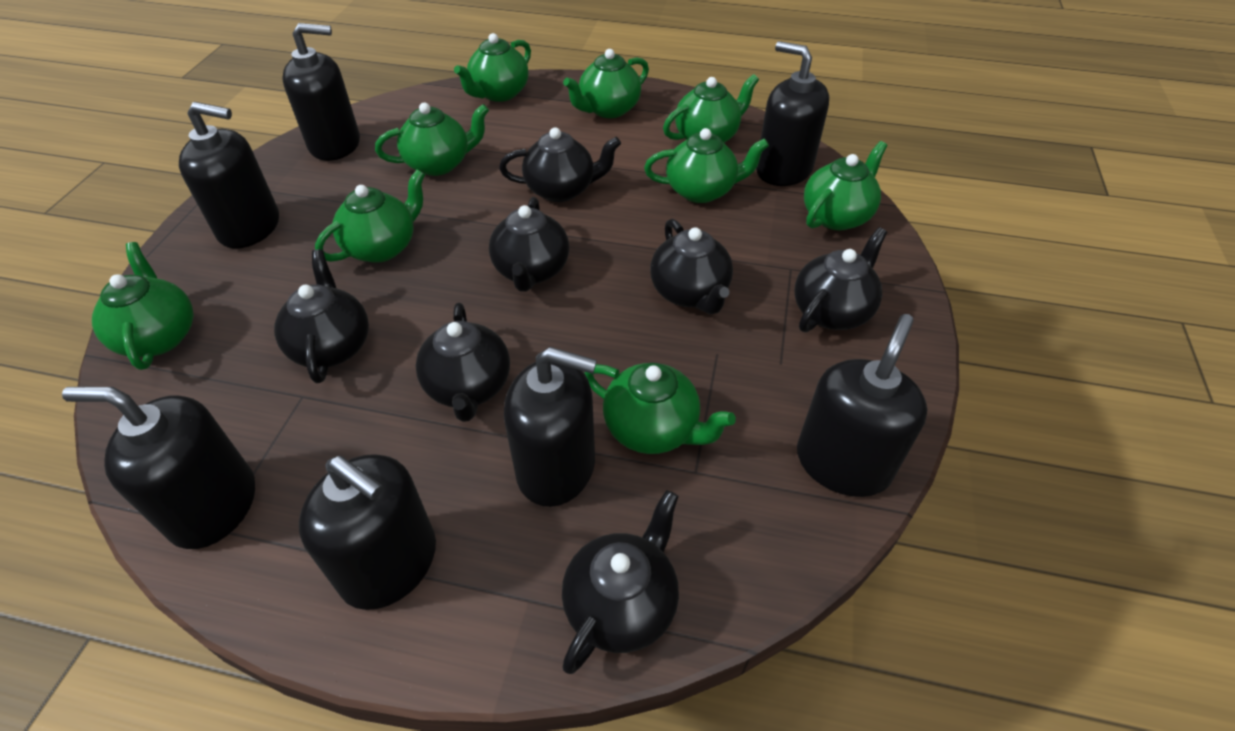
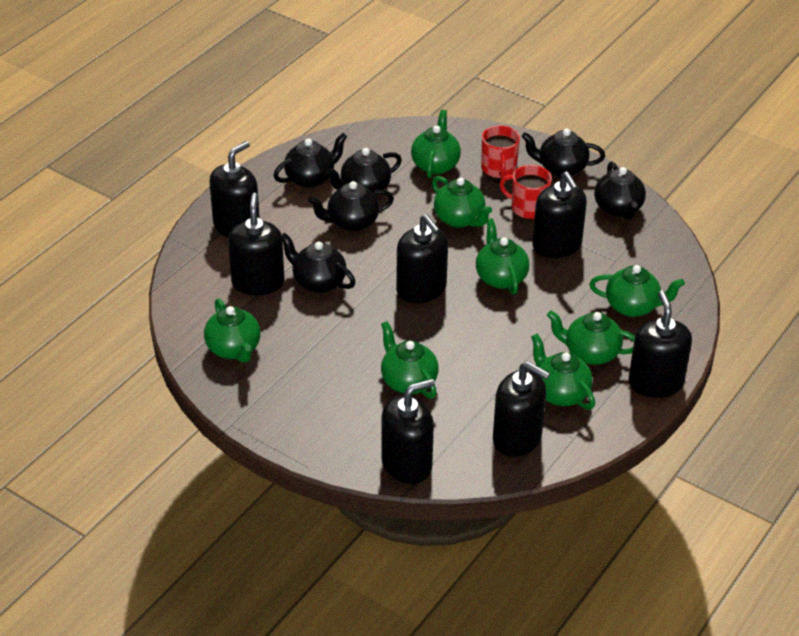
black teapot: 7 -> 6
green teapot: 9 -> 8
red mug: 0 -> 2

